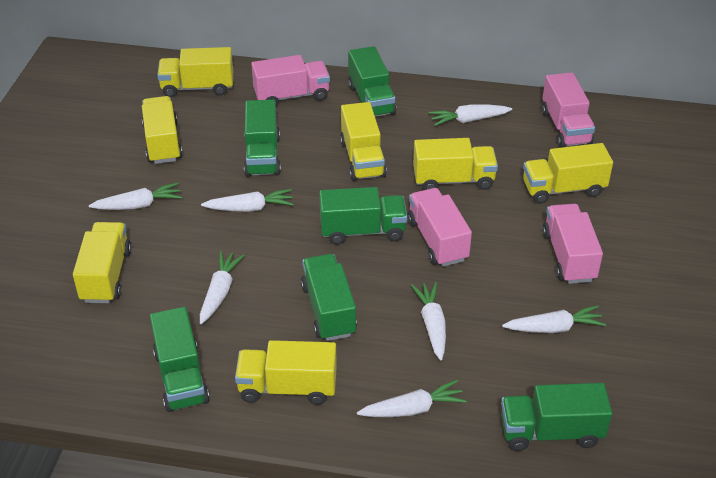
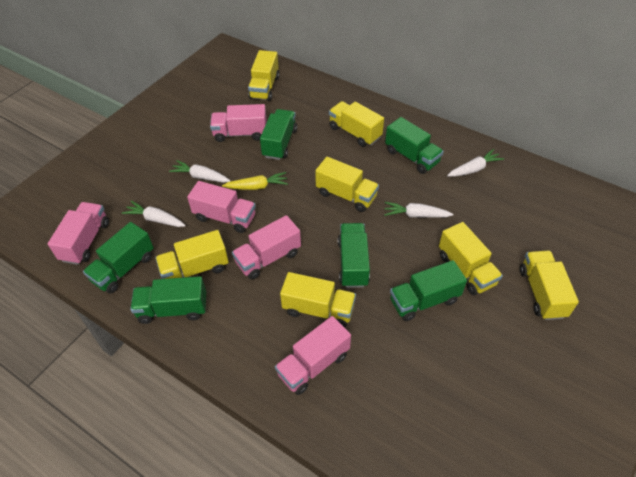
pink truck: 4 -> 5
white carrot: 7 -> 4
yellow carrot: 0 -> 1

